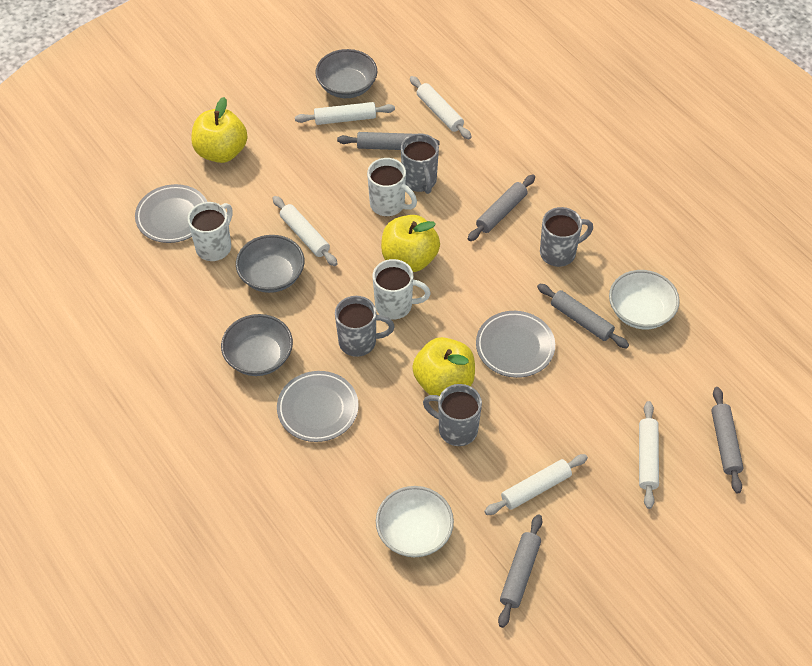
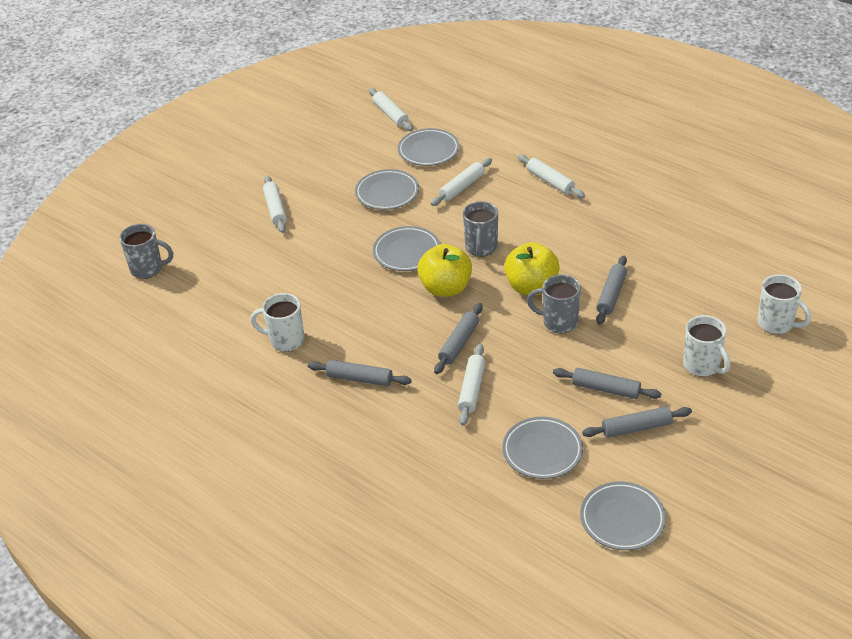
grey bowl: 3 -> 0
grey mug: 4 -> 3
grey plate: 3 -> 5
white bowl: 2 -> 0
yellow apple: 3 -> 2

